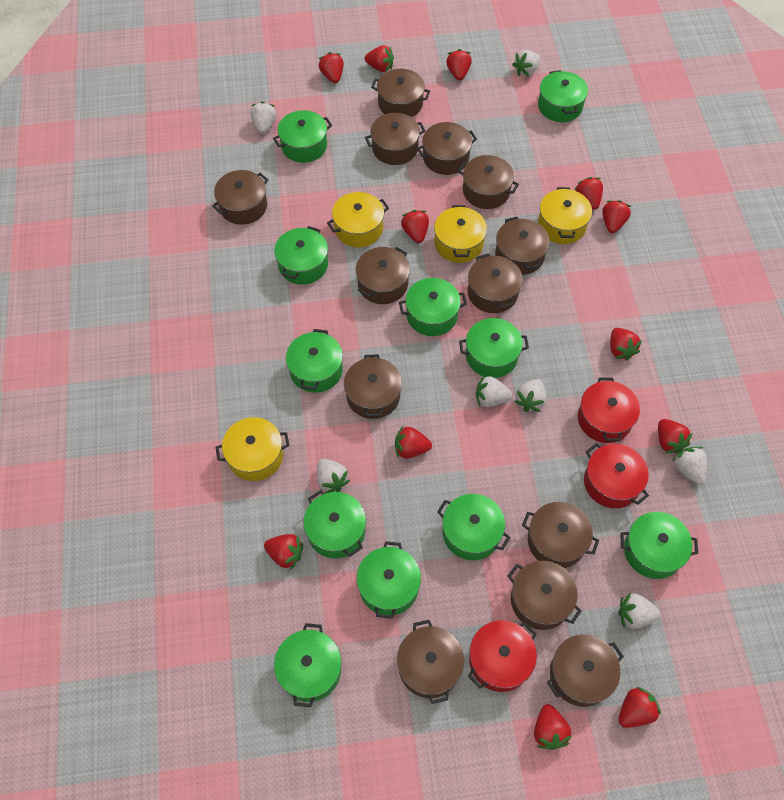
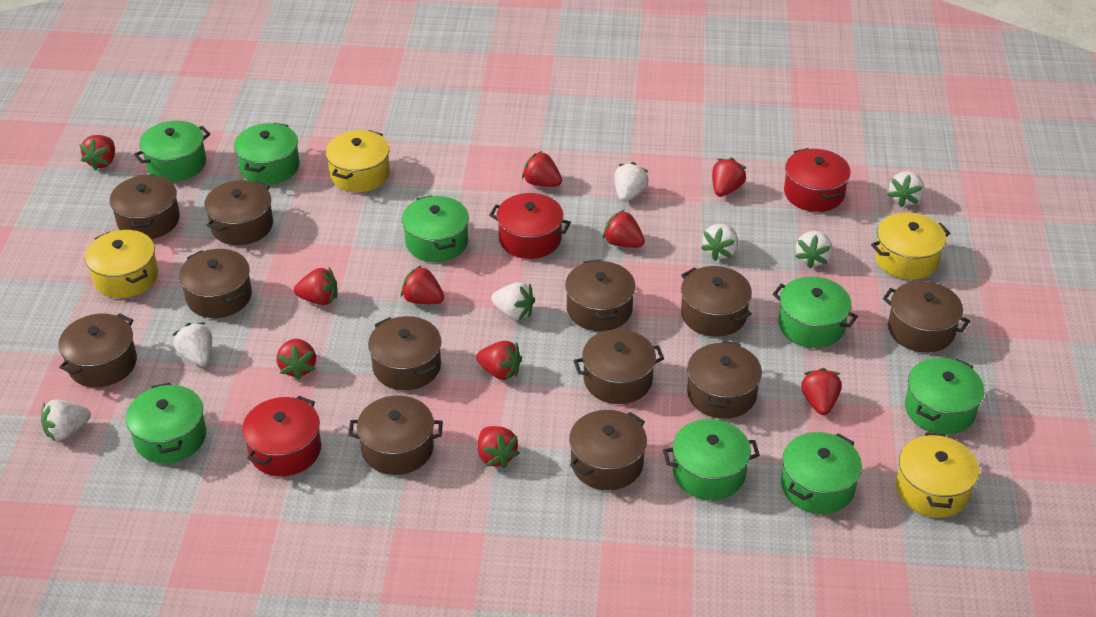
brown pot: 13 -> 12
green pot: 11 -> 8
red strawberry: 12 -> 10

